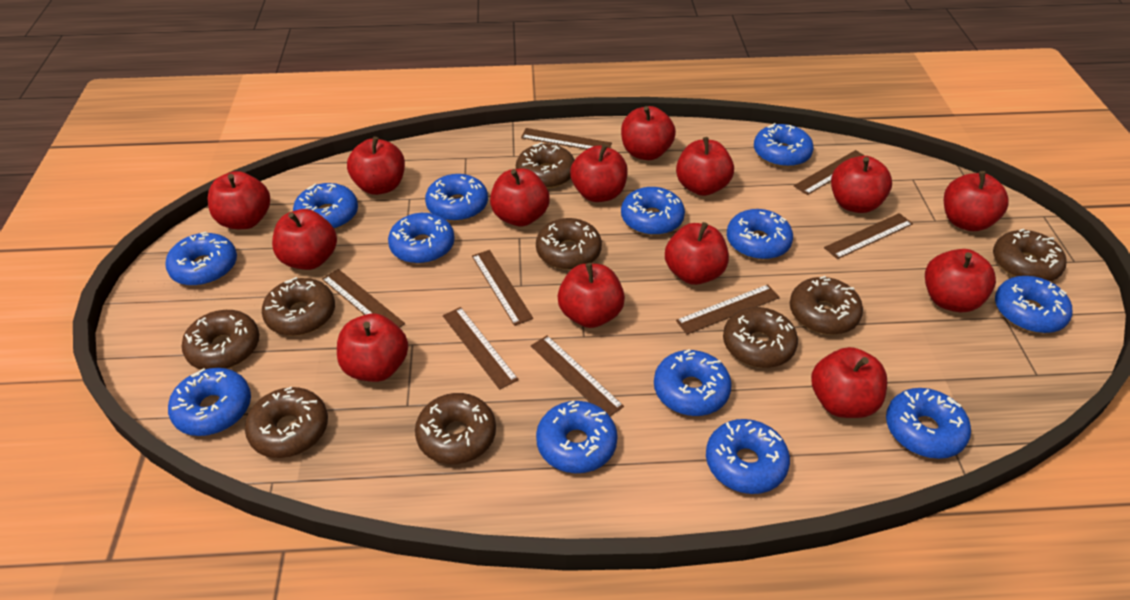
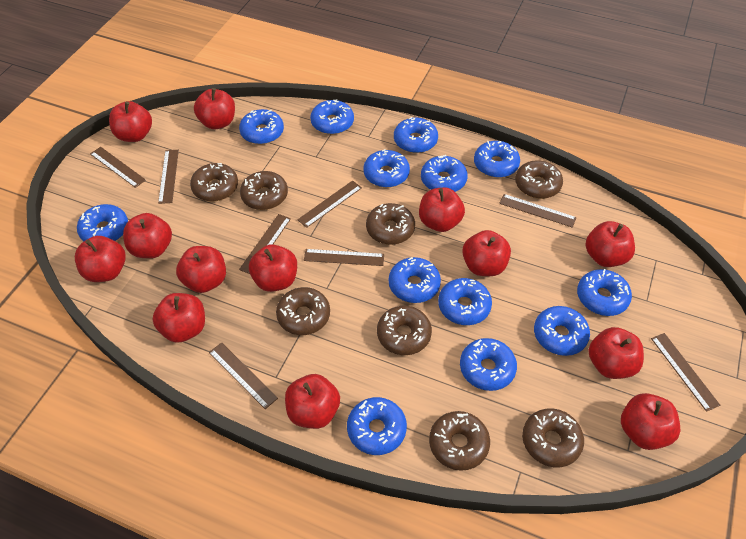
brown donut: 9 -> 8
red apple: 14 -> 13

